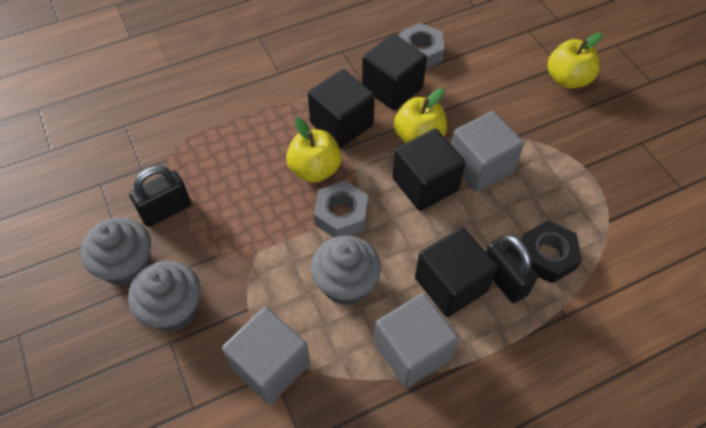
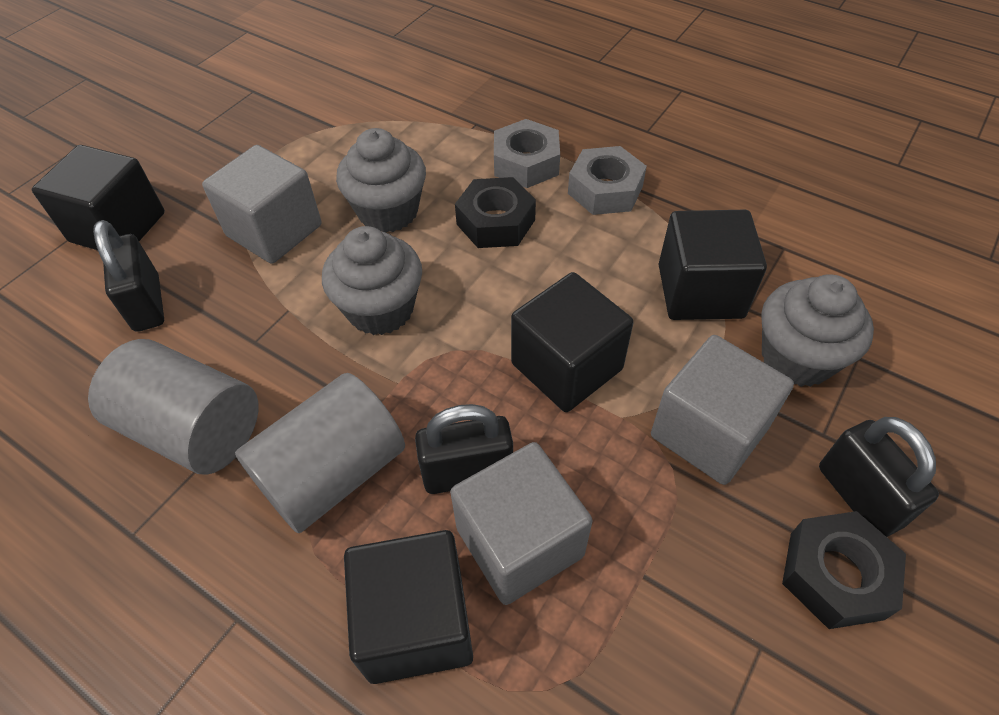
black nut: 1 -> 2
black padlock: 2 -> 3
grey cylinder: 0 -> 2
yellow apple: 3 -> 0

